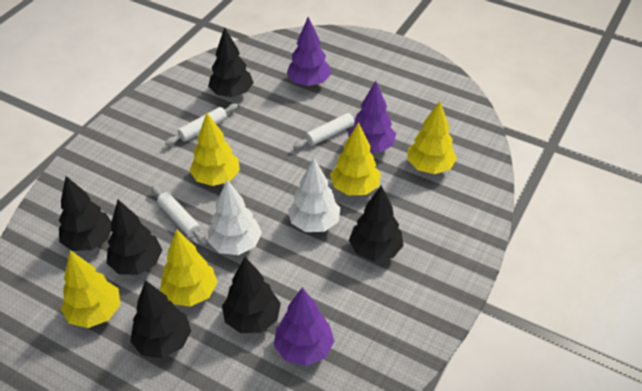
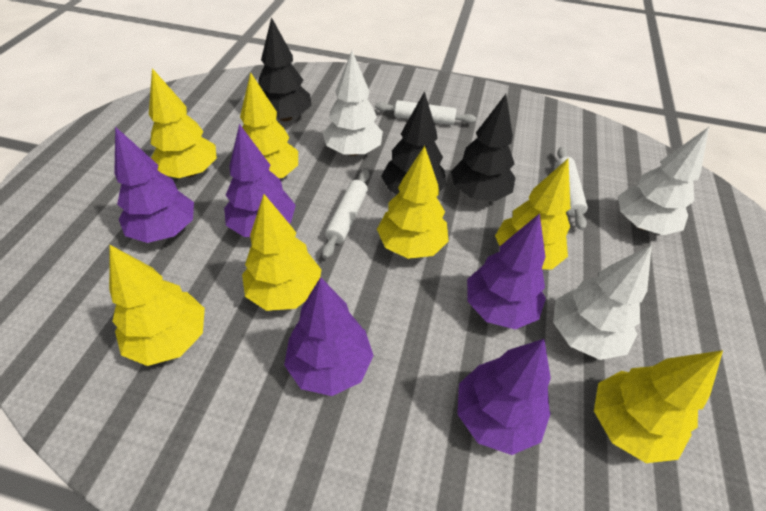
black tree: 6 -> 3
purple tree: 3 -> 5
white tree: 2 -> 3
yellow tree: 5 -> 7

